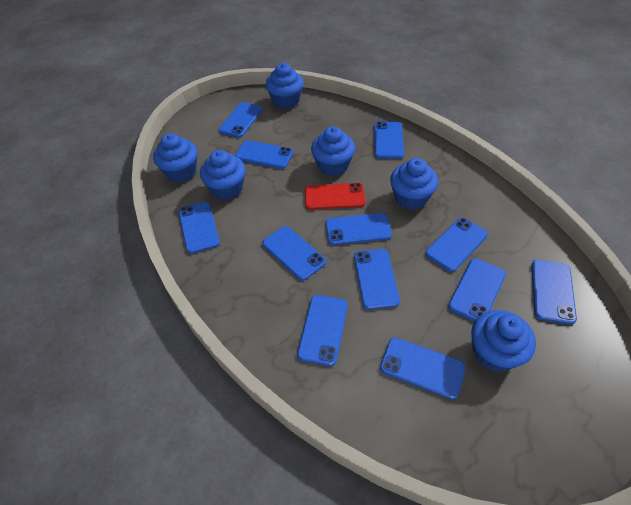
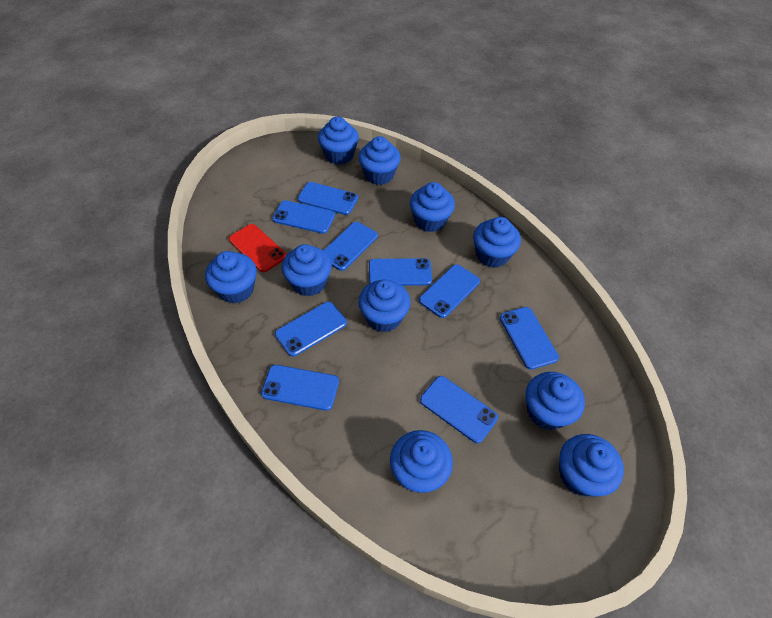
blue cupcake: 6 -> 10
blue phone: 12 -> 9

